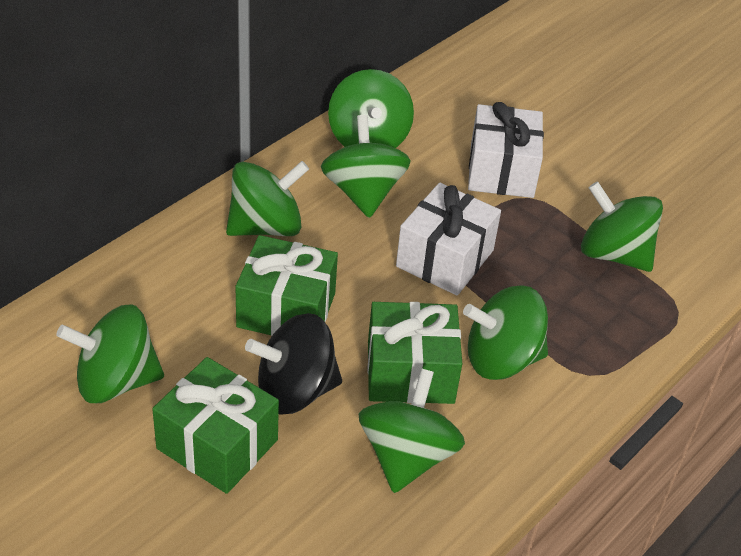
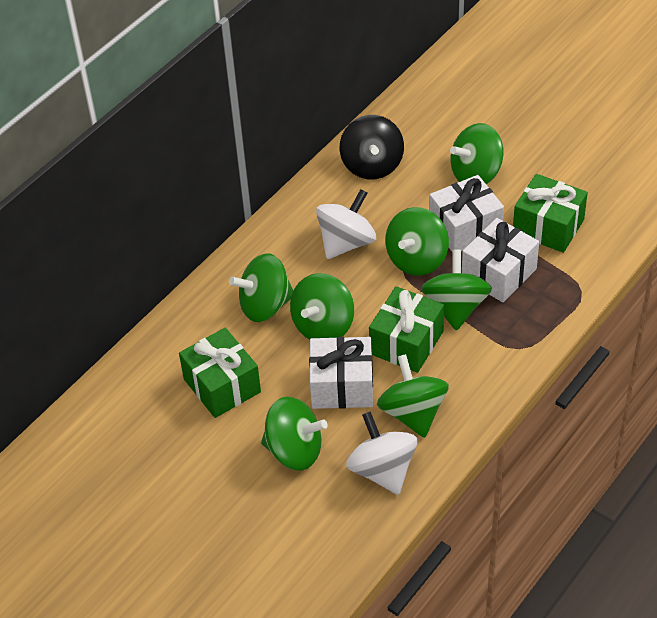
white gift: 2 -> 3
white spinning top: 0 -> 2

